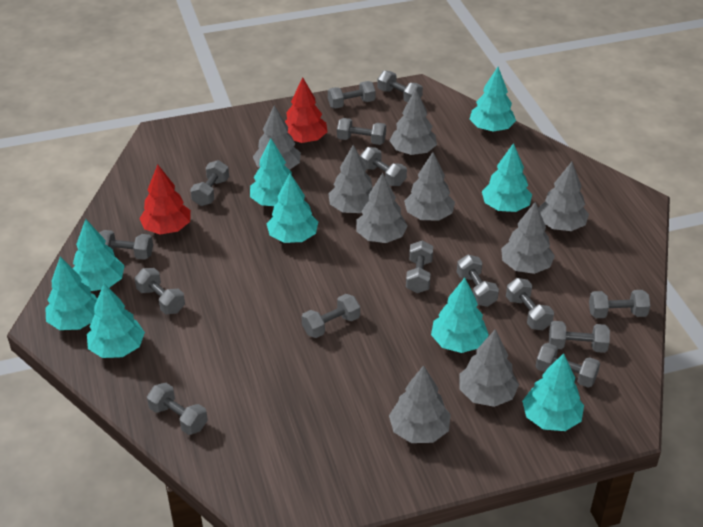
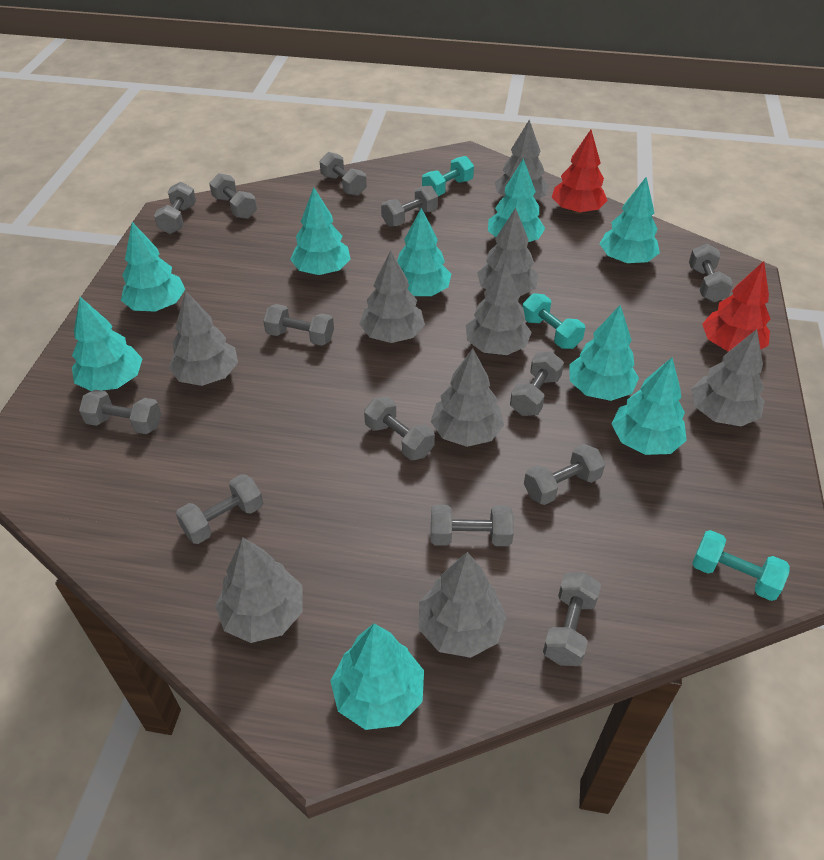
grey dumbbell: 15 -> 13
turquoise dumbbell: 0 -> 3

